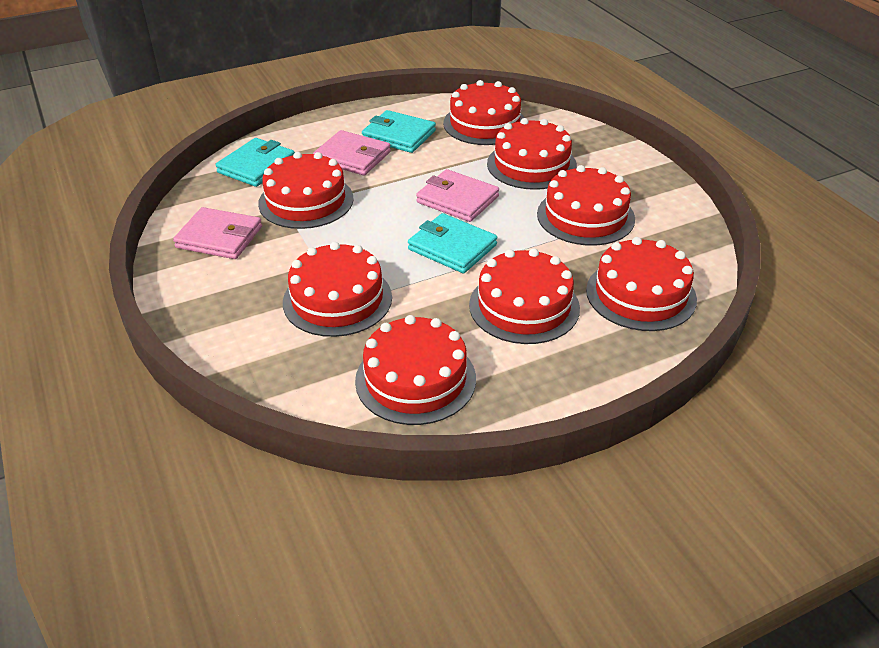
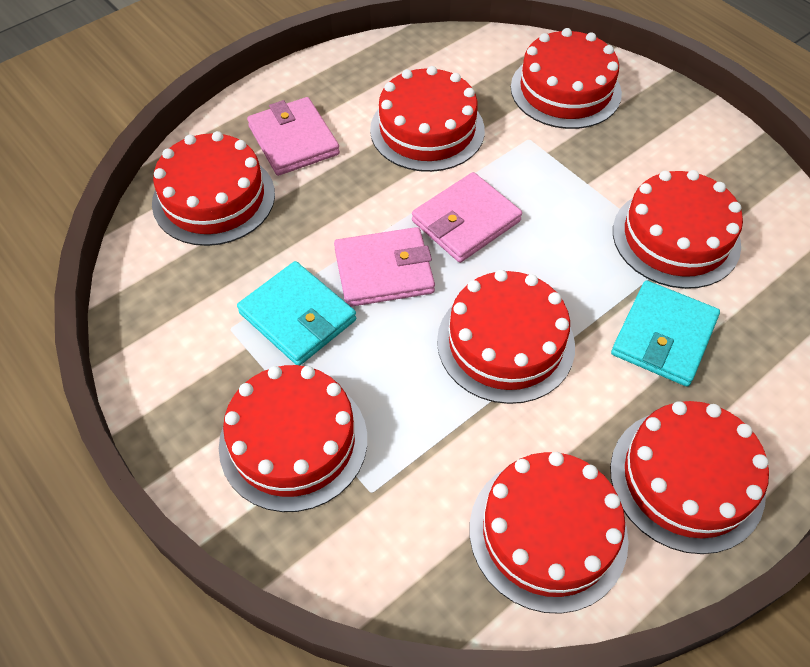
turquoise wallet: 3 -> 2

